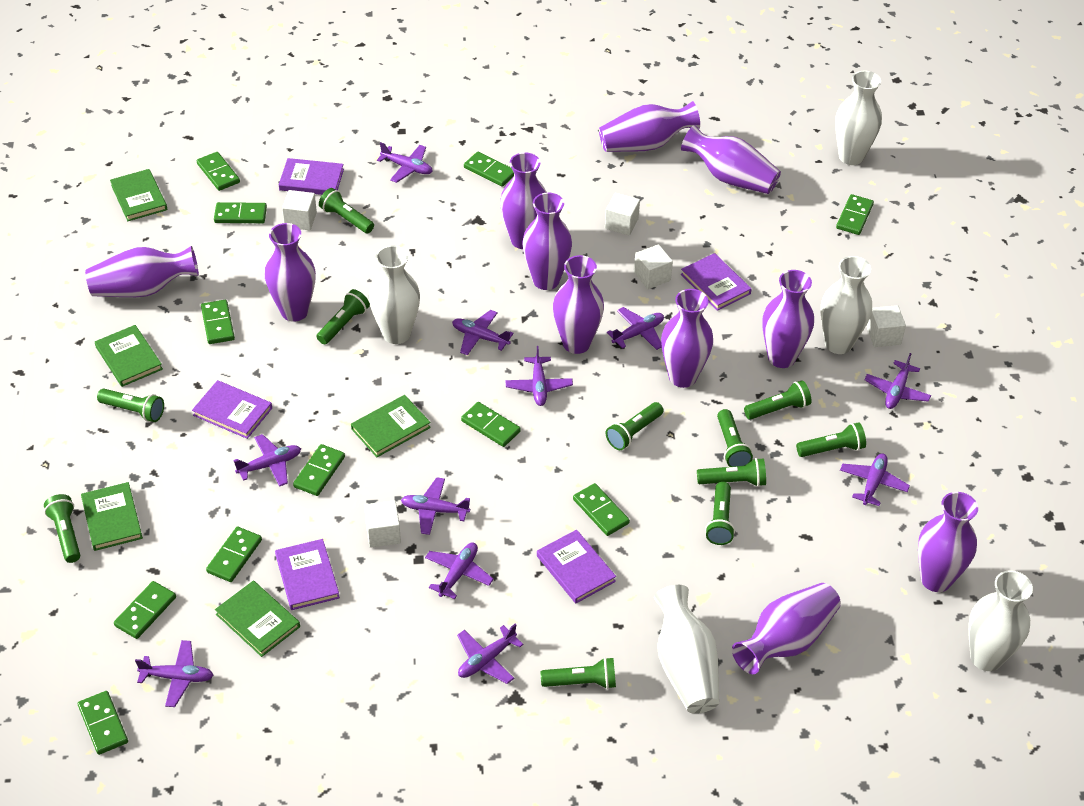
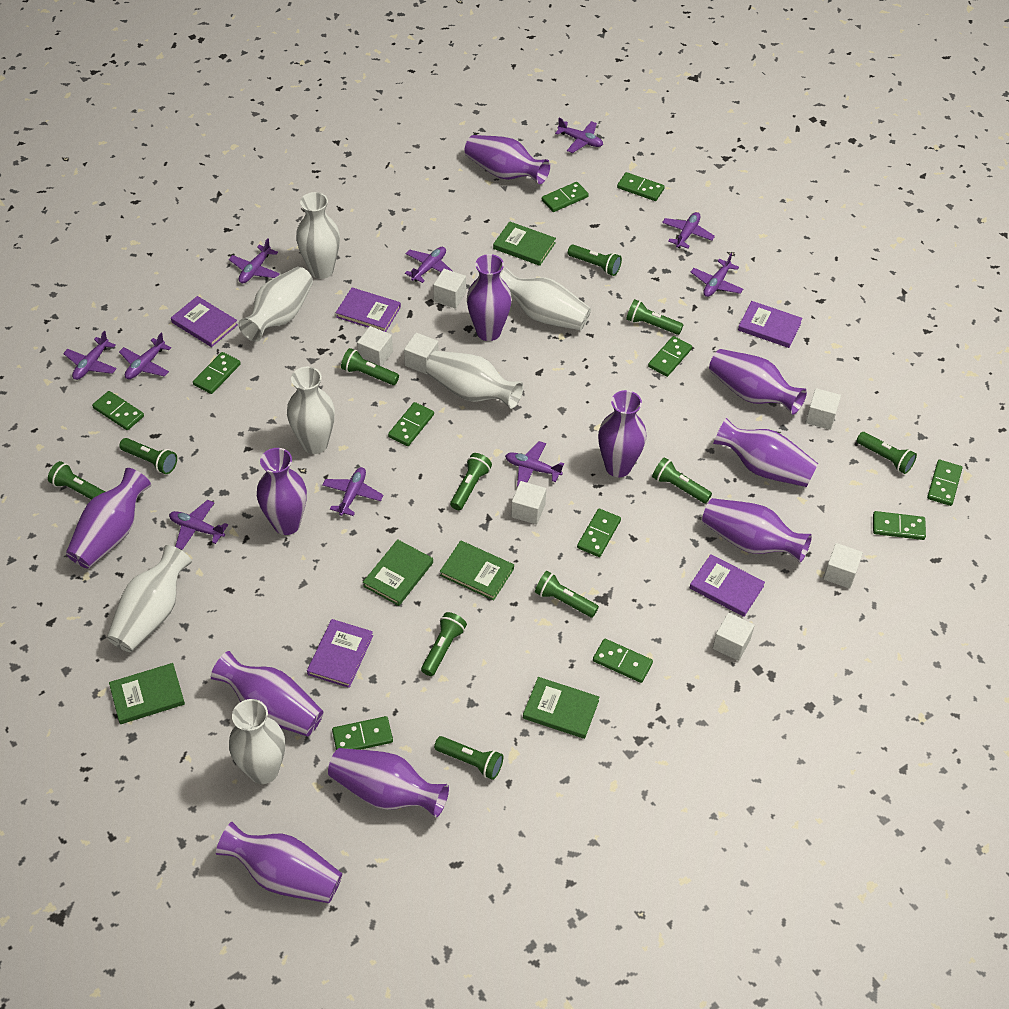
purple plane: 11 -> 10
white cube: 5 -> 7
white vase: 5 -> 7

